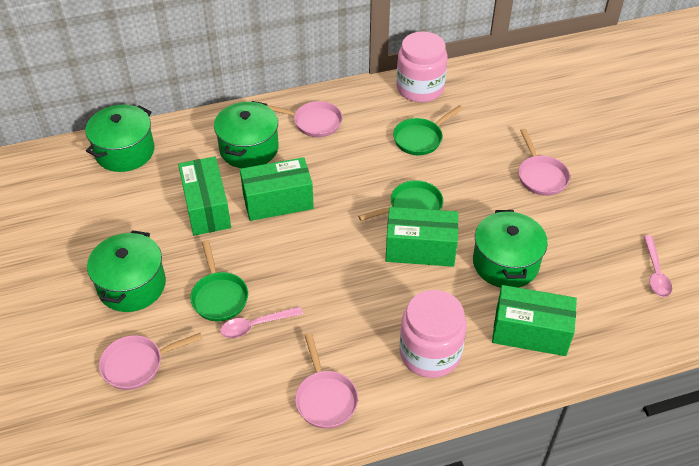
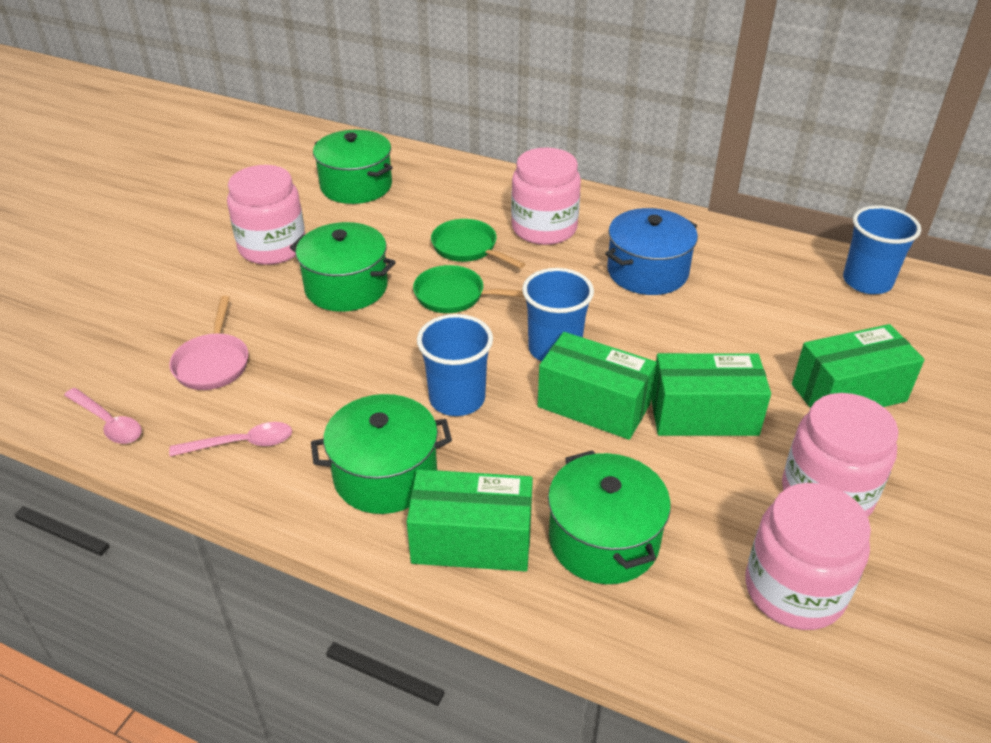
blue cup: 0 -> 3
blue pot: 0 -> 1
green pan: 3 -> 2
pink jar: 2 -> 4
pink pan: 4 -> 1

